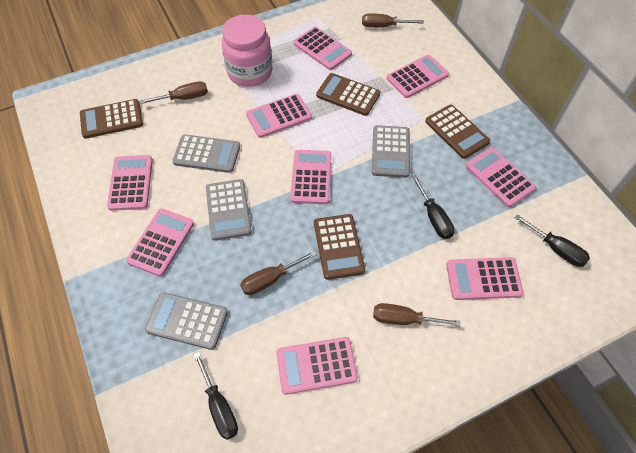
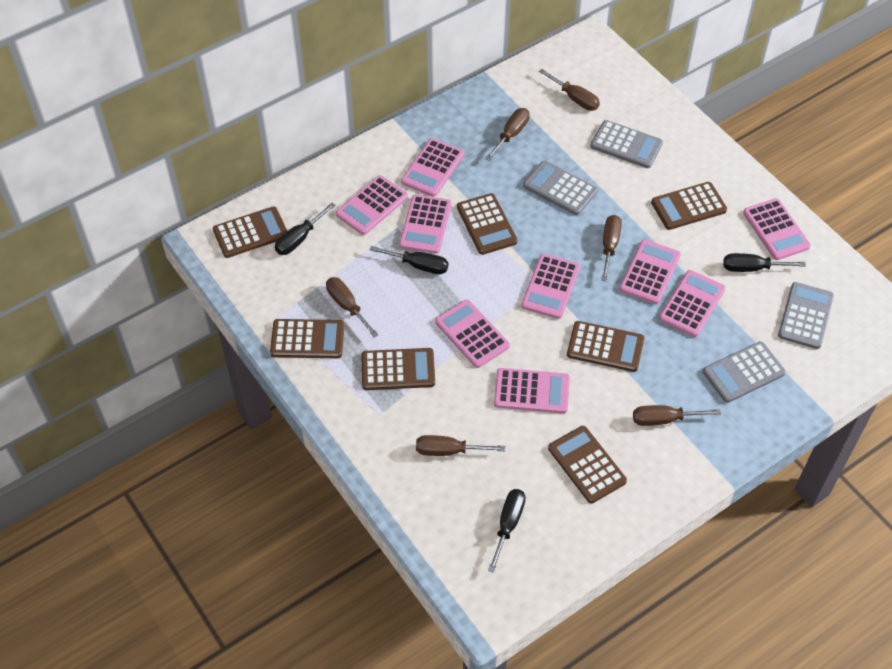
black screwdriver: 3 -> 4
brown calculator: 4 -> 7
brown screwdriver: 4 -> 6
pink jar: 1 -> 0

